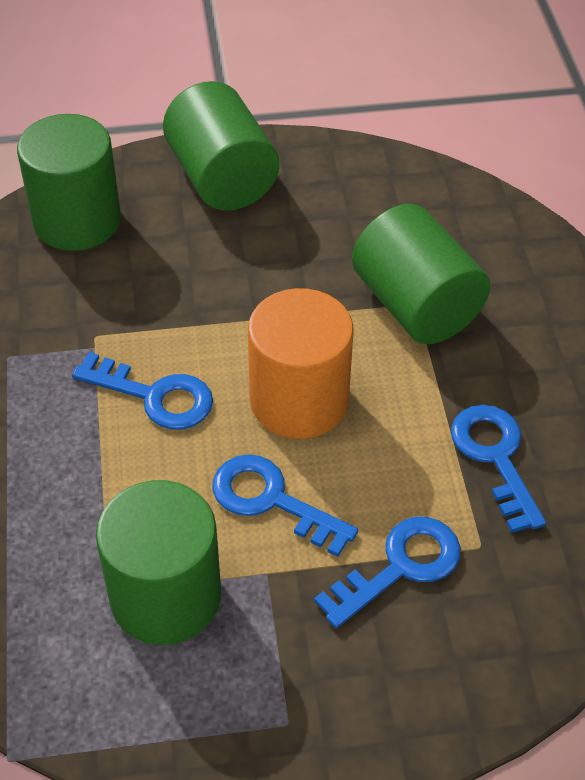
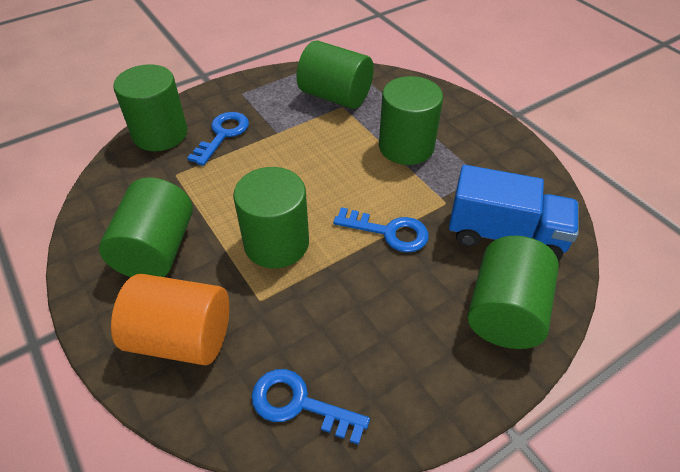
blue key: 4 -> 3
blue truck: 0 -> 1
green cylinder: 4 -> 6

